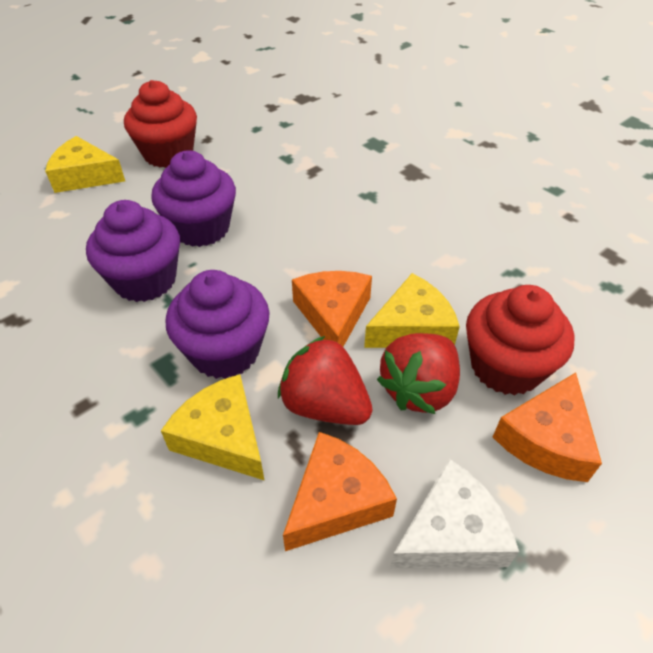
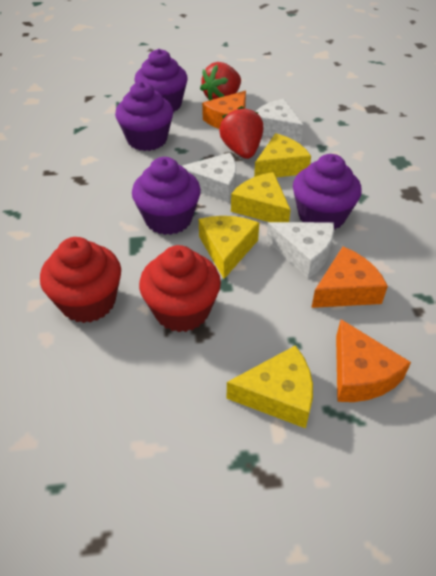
purple cupcake: 3 -> 4
white cheese: 1 -> 3
yellow cheese: 3 -> 4

